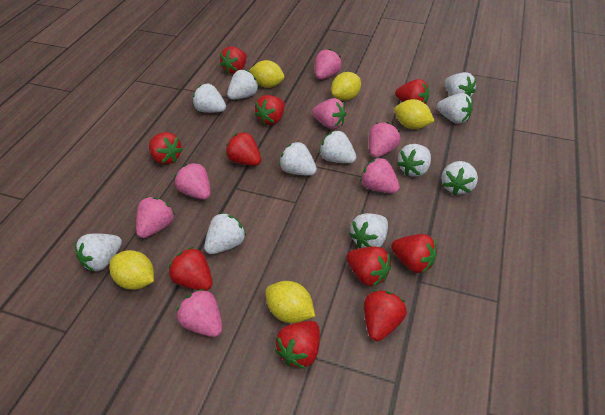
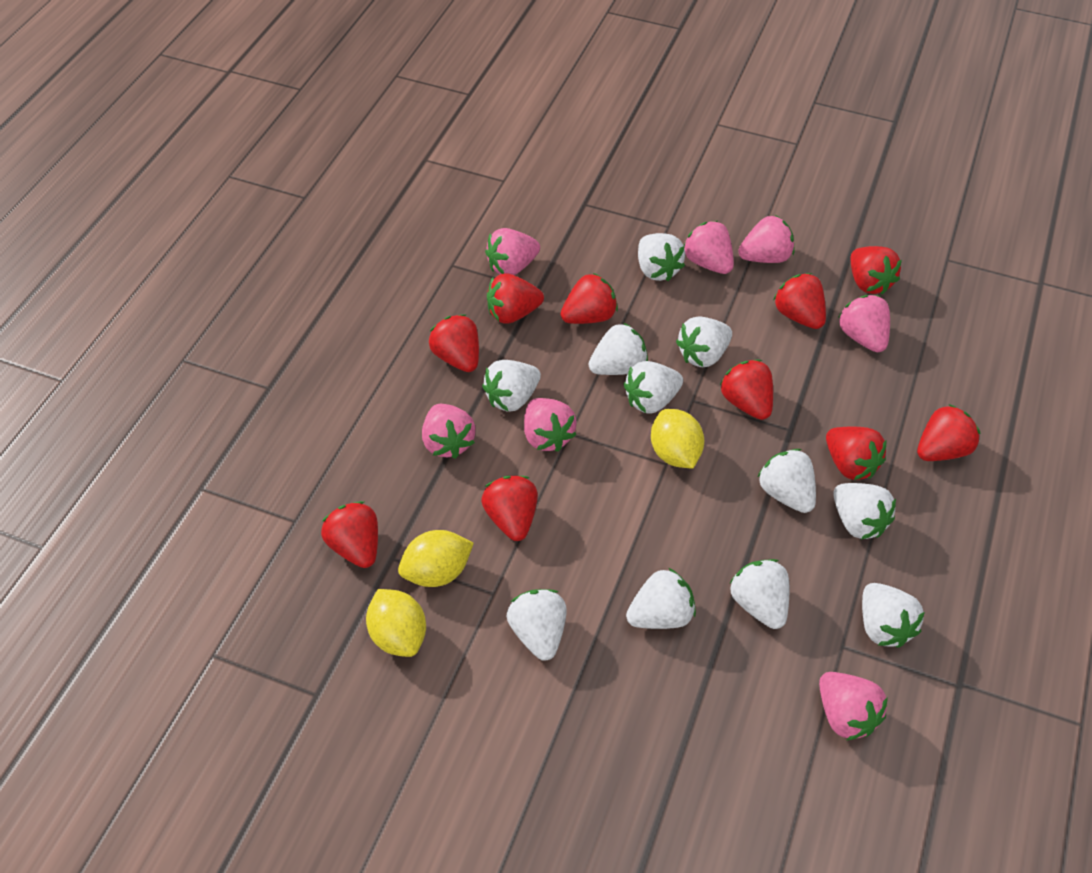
yellow lemon: 5 -> 3

